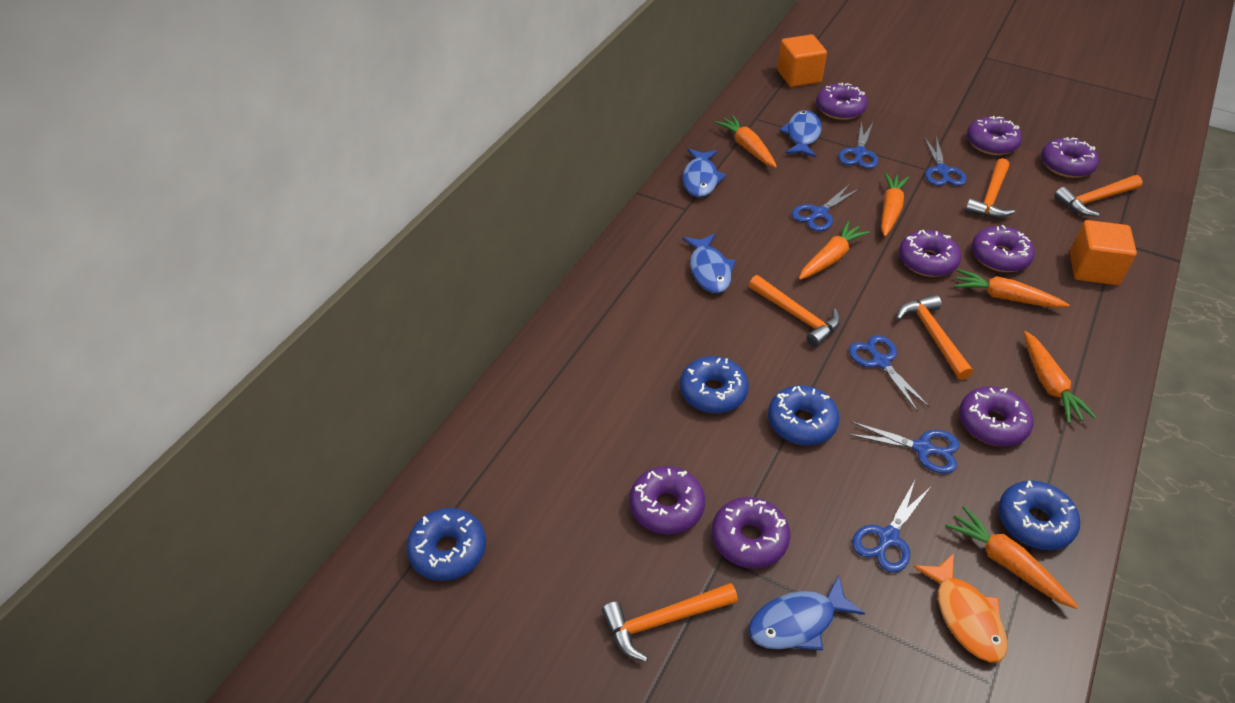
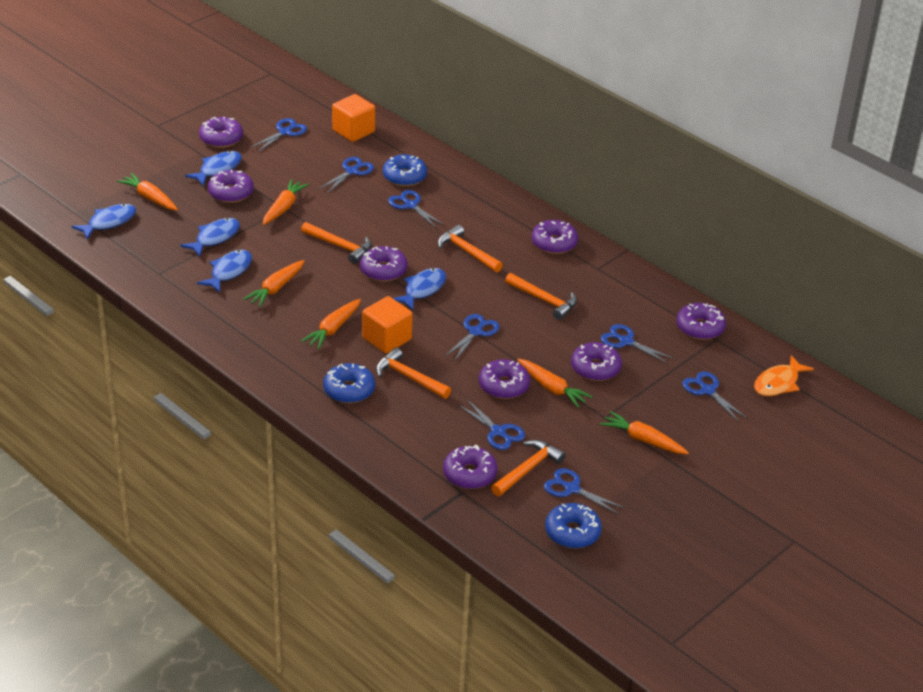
blue donut: 4 -> 3
blue fish: 4 -> 5
blue scissors: 6 -> 8

